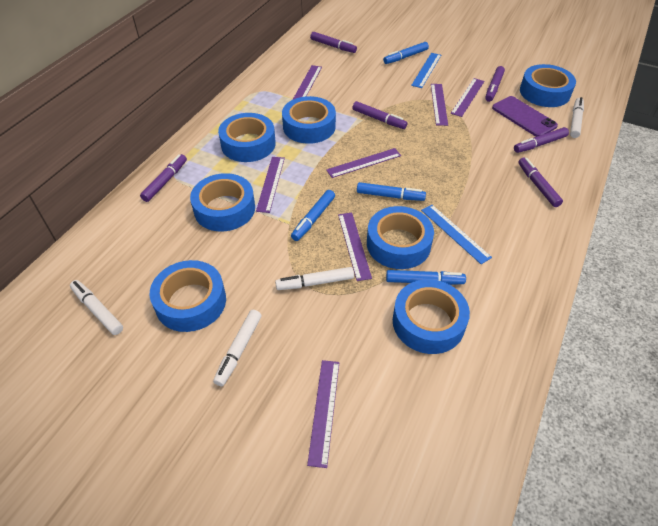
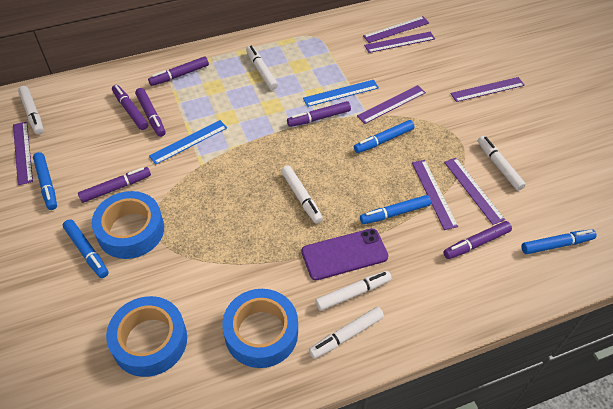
blue marker: 4 -> 5
blue tape: 7 -> 3
white marker: 4 -> 6

